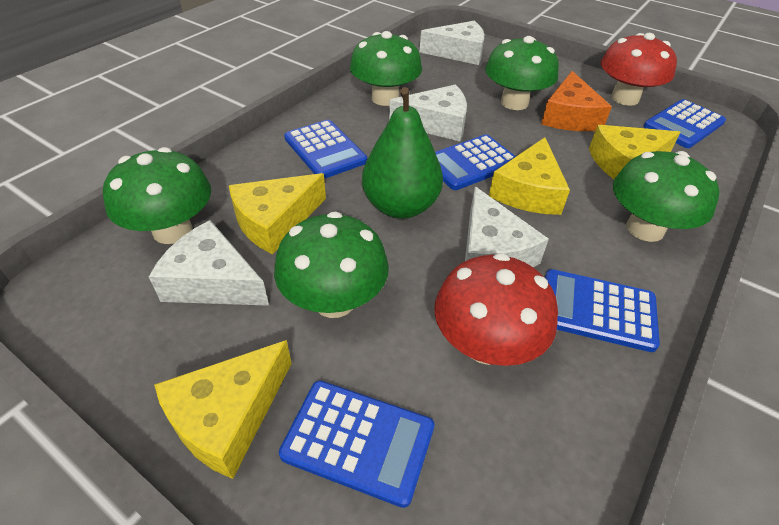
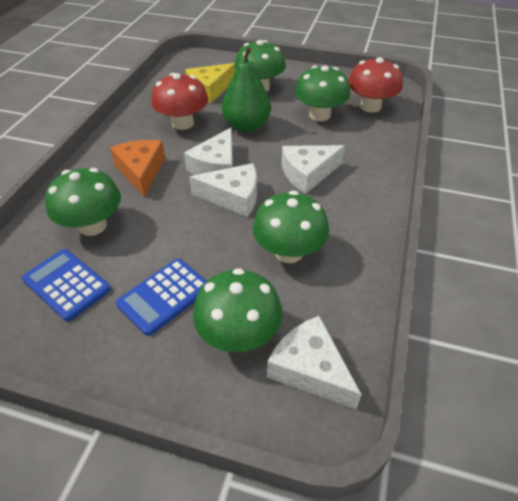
blue calculator: 5 -> 2
yellow cheese: 4 -> 1

